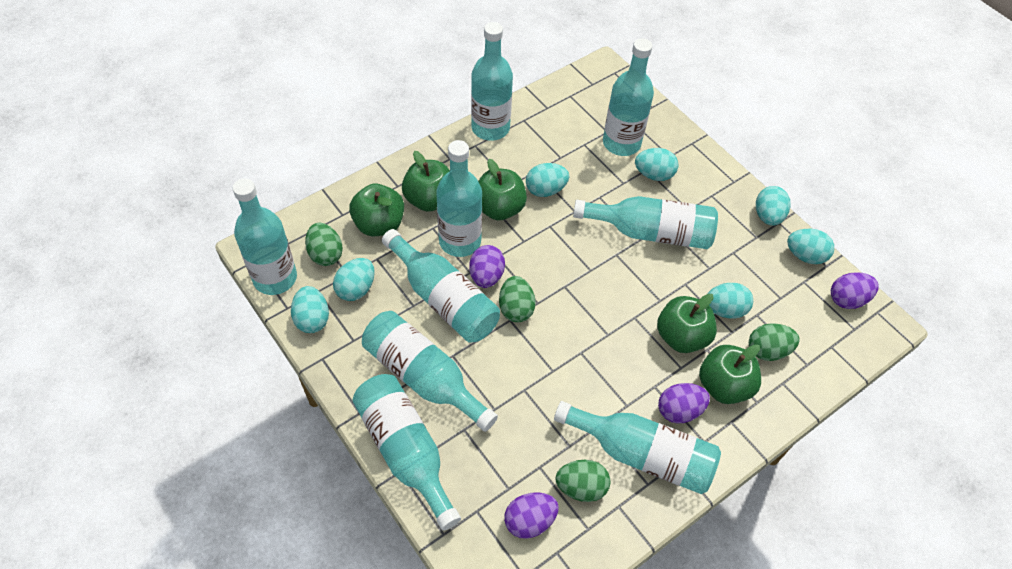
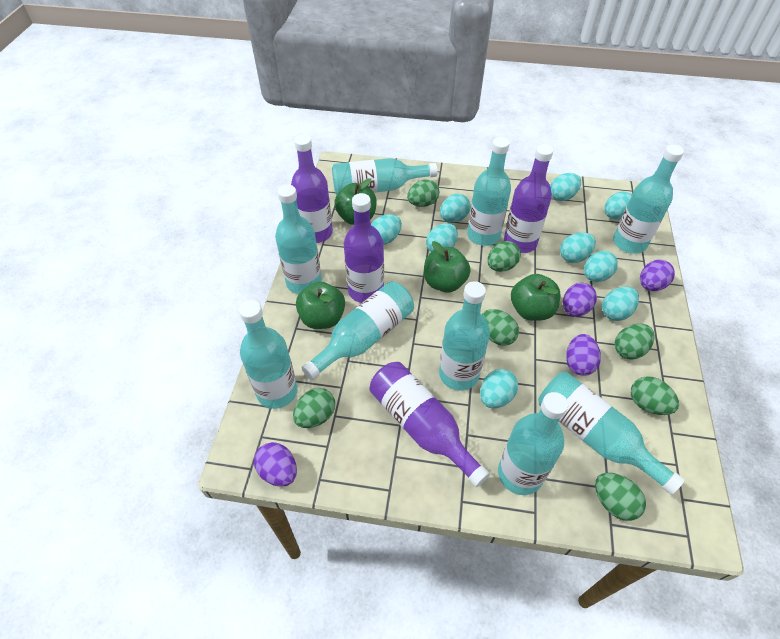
green apple: 5 -> 4
green egg: 4 -> 7
purple bottle: 0 -> 4
turquoise egg: 7 -> 9

